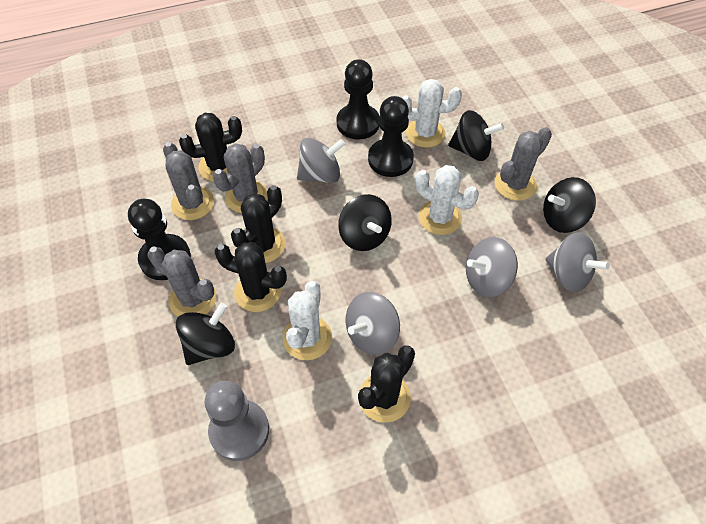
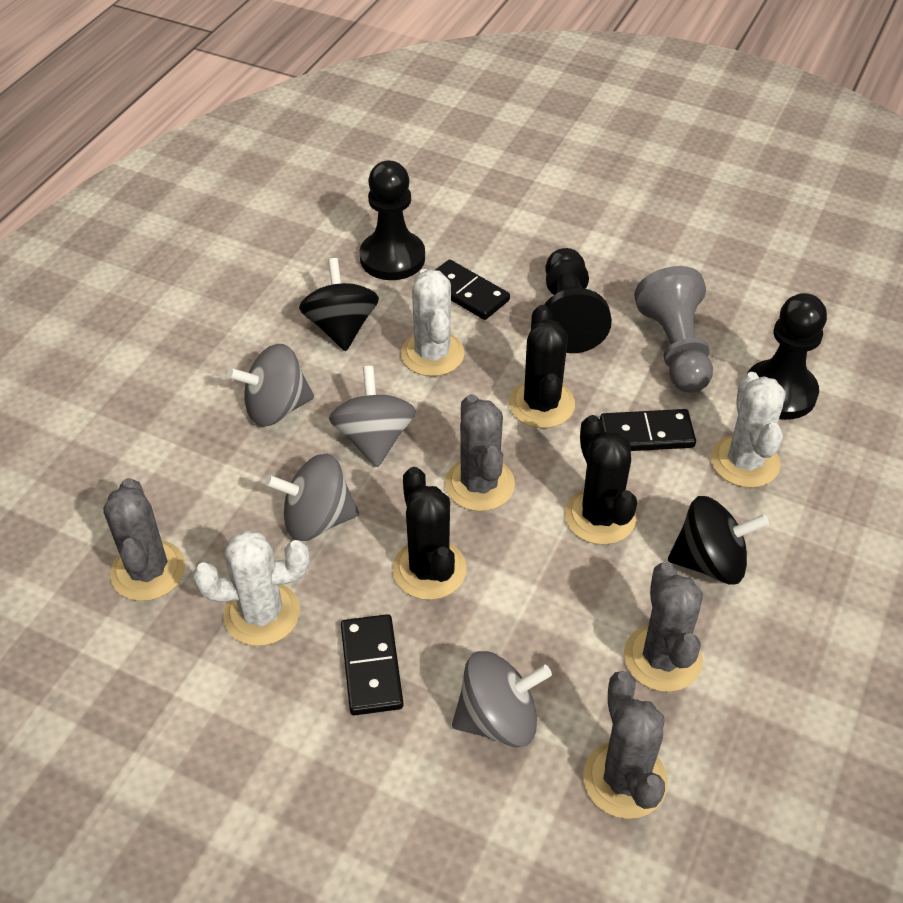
black cactus: 4 -> 3
black domino: 0 -> 3
black spinning top: 4 -> 2

